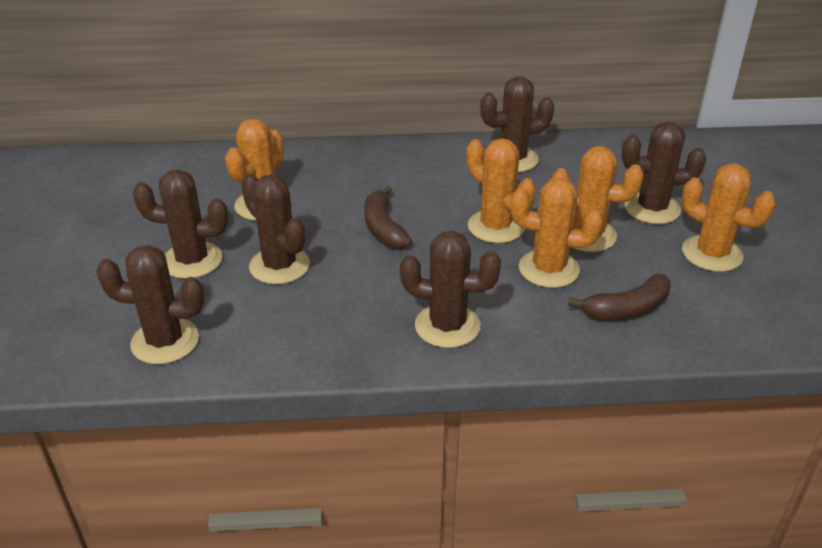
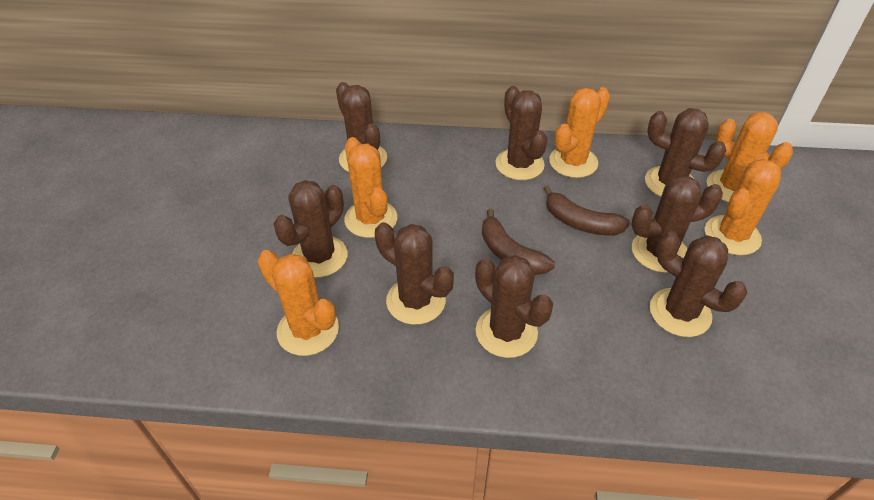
brown cactus: 6 -> 8

